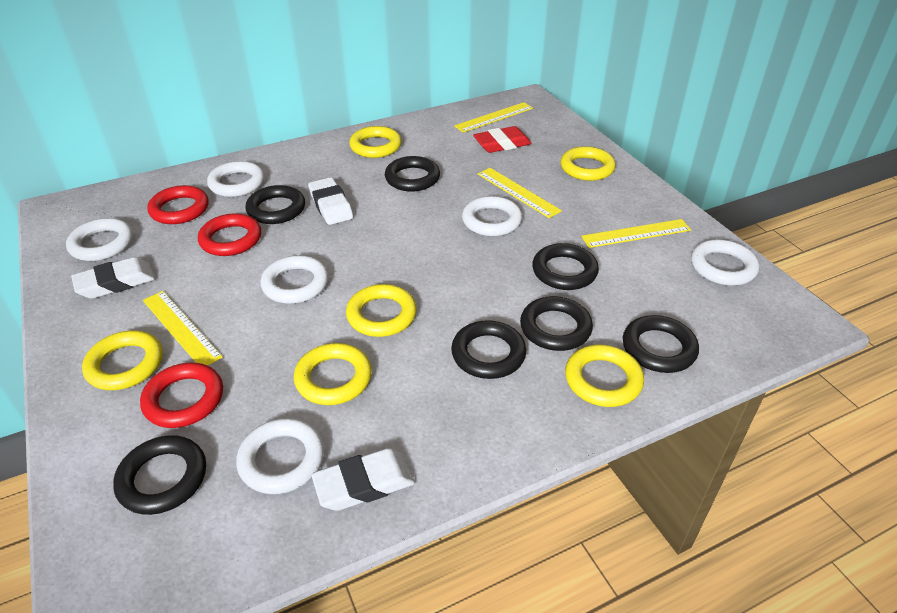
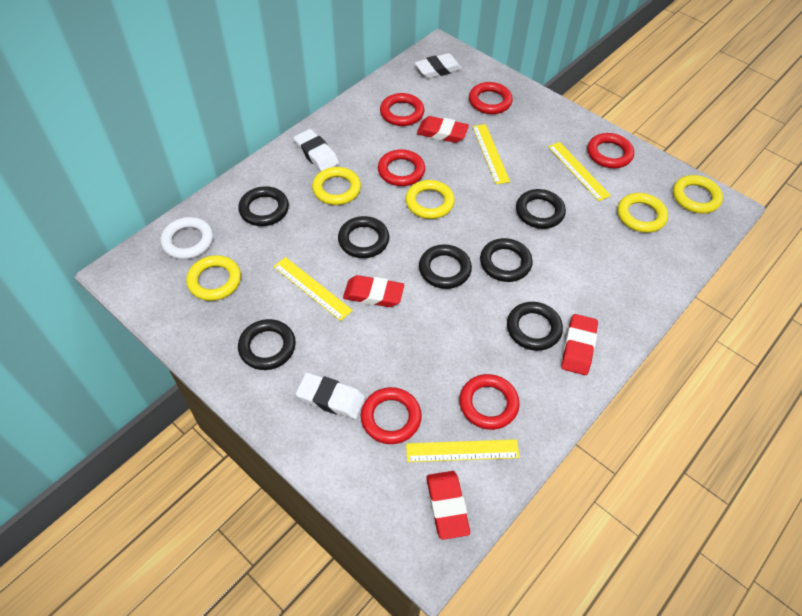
red eraser: 1 -> 4
red ring: 3 -> 6
white ring: 6 -> 1
yellow ring: 6 -> 5

